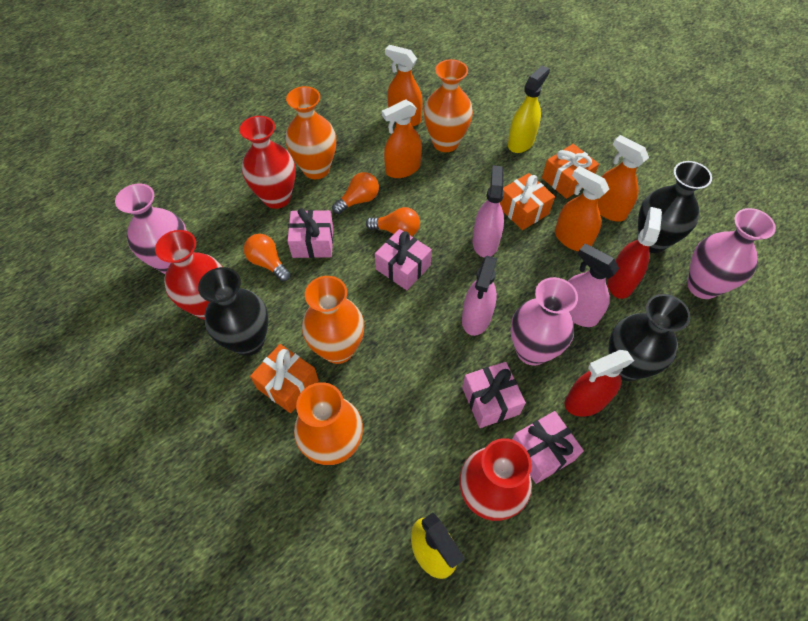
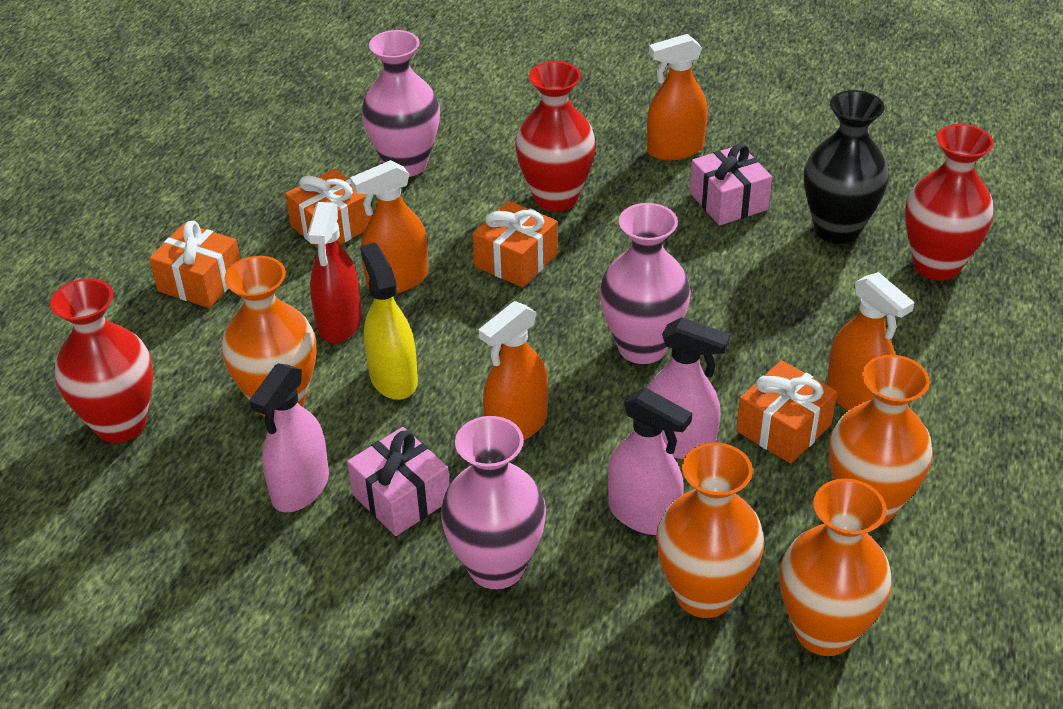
black vase: 3 -> 1
orange gift: 3 -> 4
orange light bulb: 3 -> 0
pink gift: 4 -> 2
red spray bottle: 2 -> 1
yellow spray bottle: 2 -> 1

